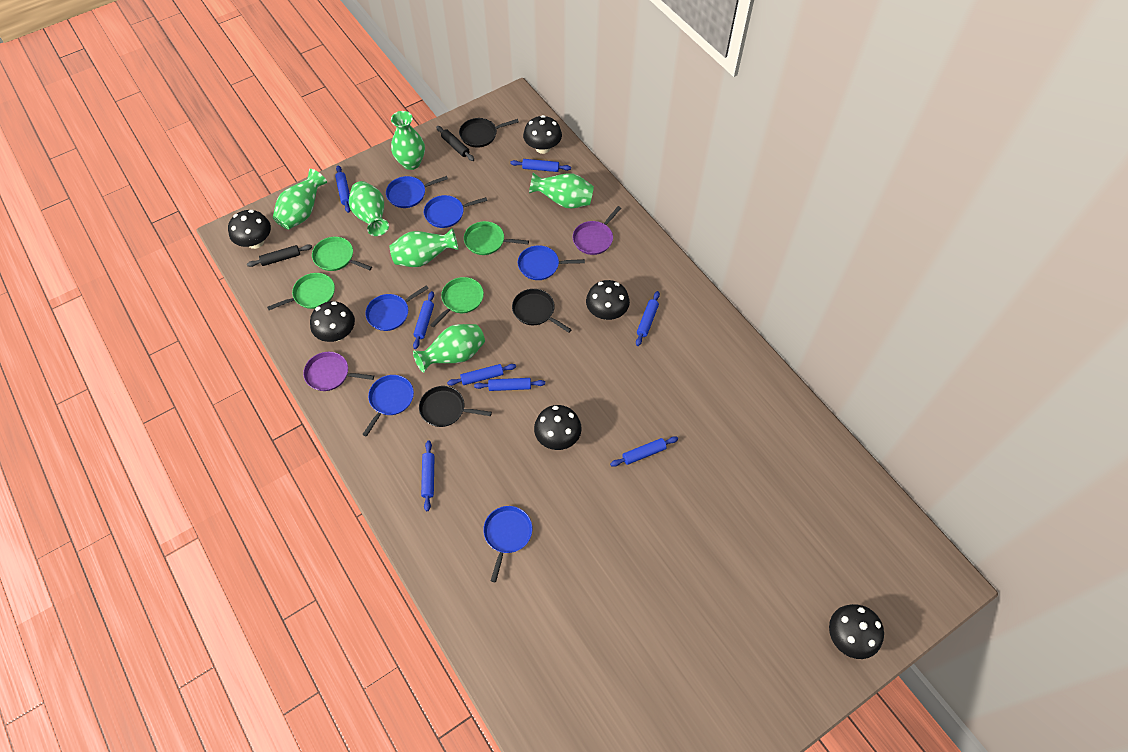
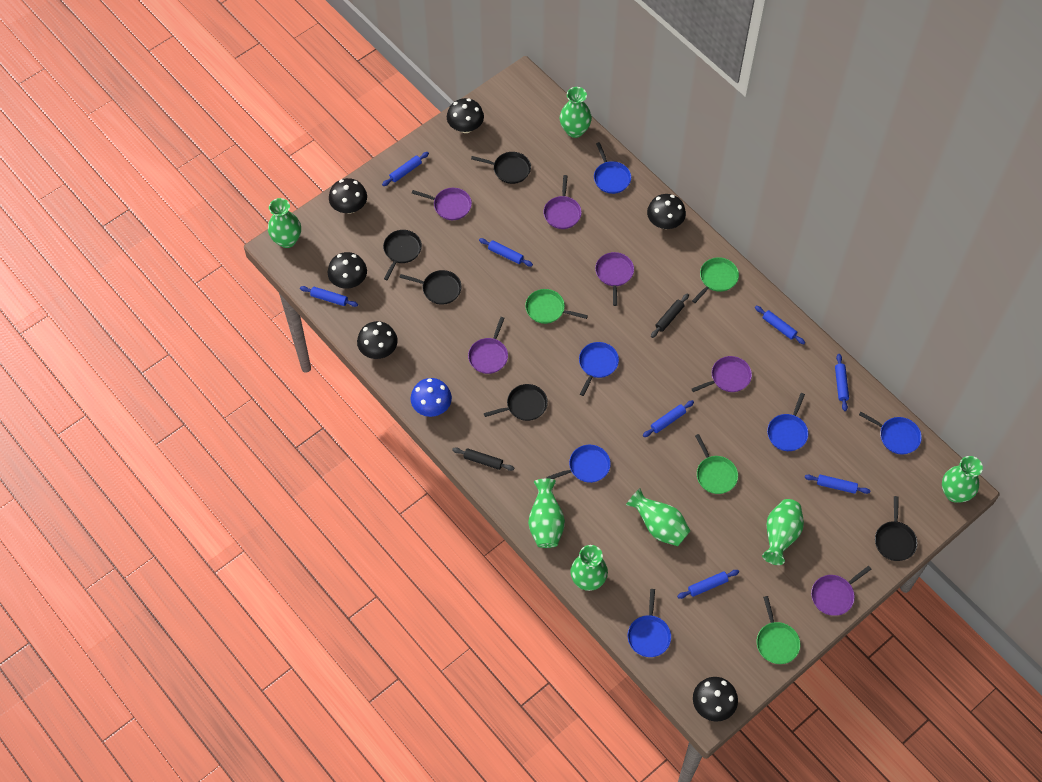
black pan: 3 -> 5
blue mushroom: 0 -> 1
green vase: 6 -> 7
purple pan: 2 -> 6

